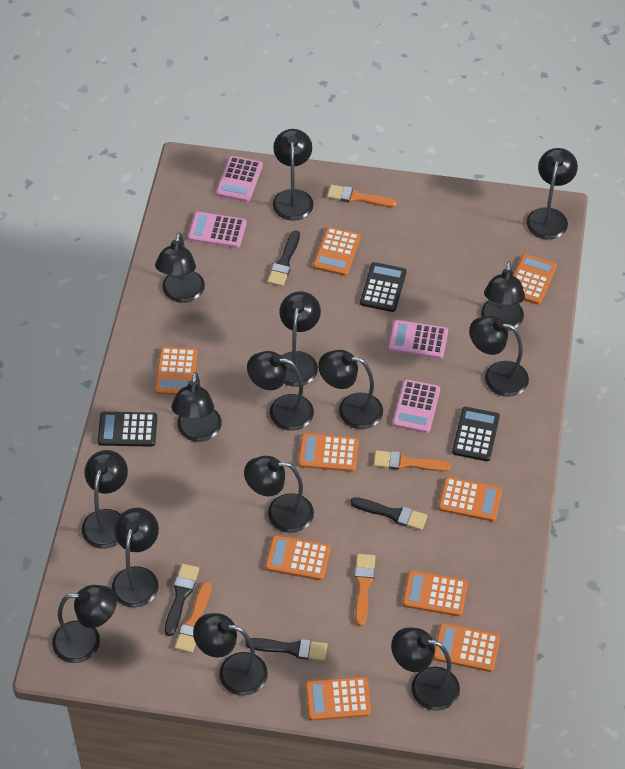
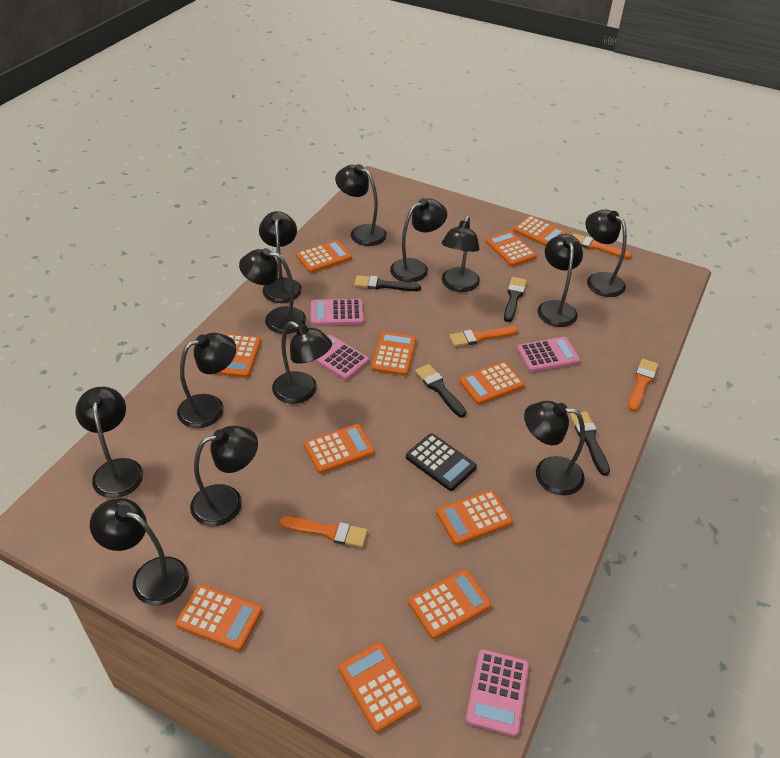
black calculator: 3 -> 1
black lamp: 15 -> 13
orange calculator: 9 -> 11

